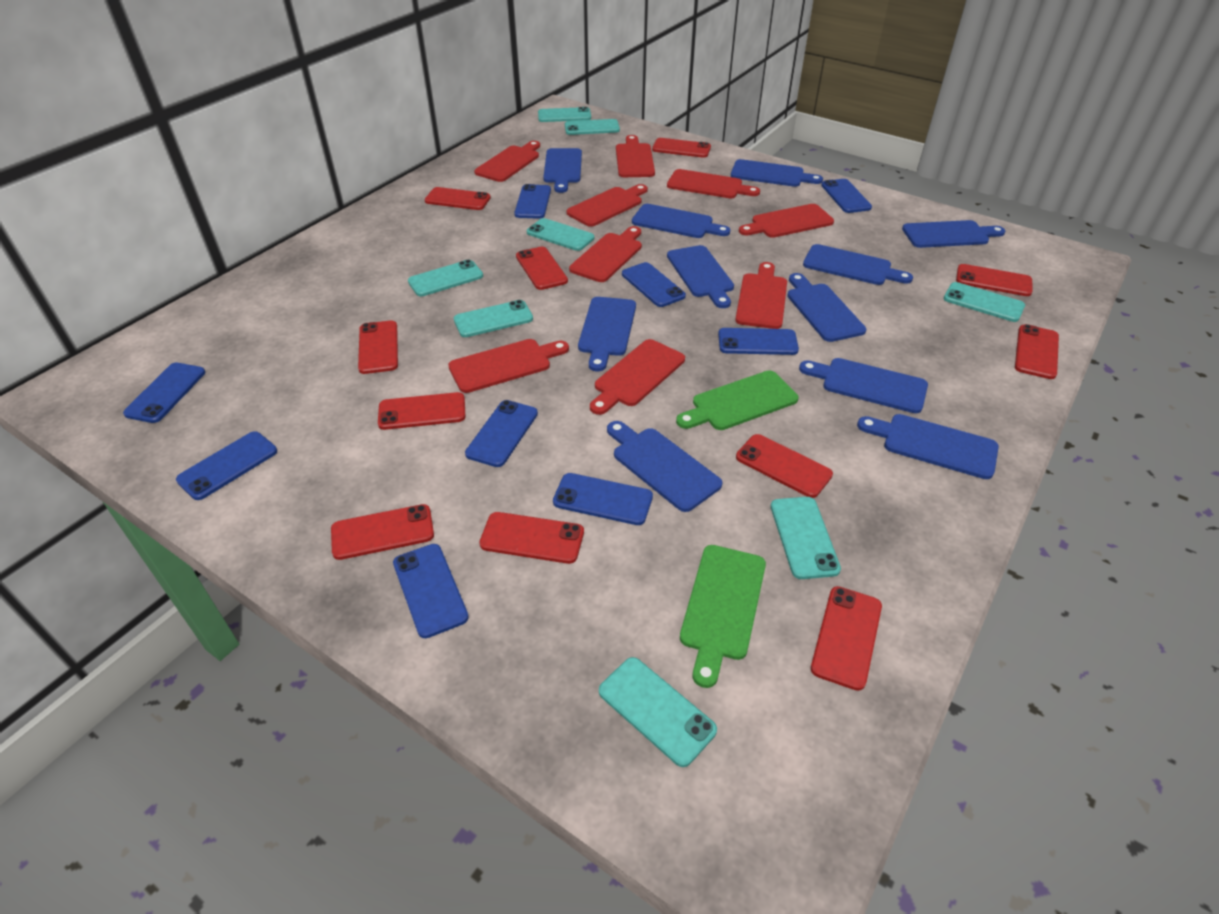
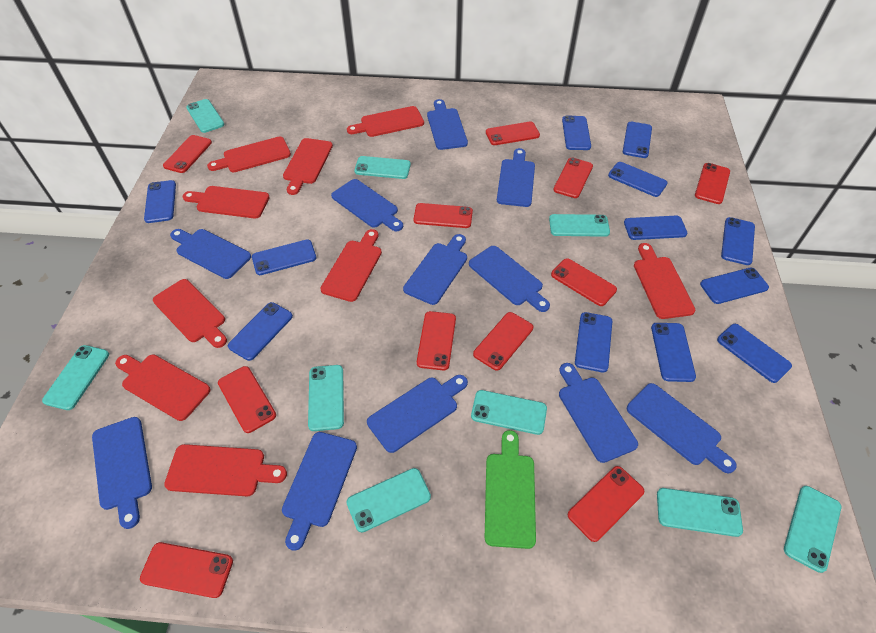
blue phone: 9 -> 12
green cutting board: 2 -> 1
turquoise phone: 8 -> 9

